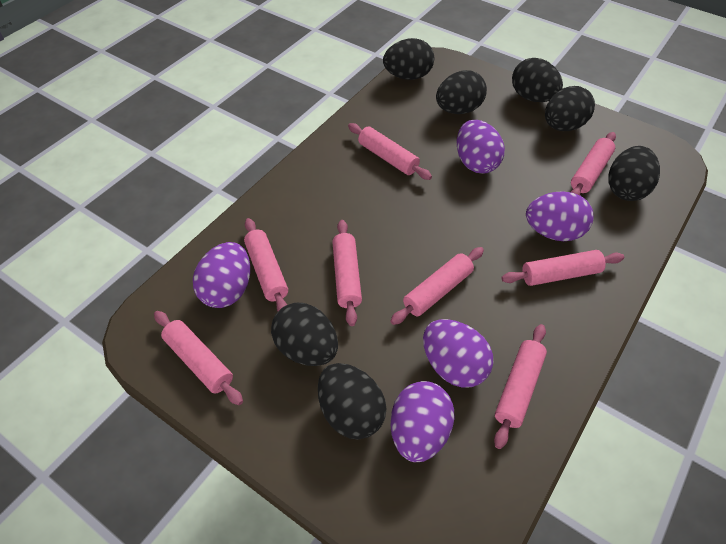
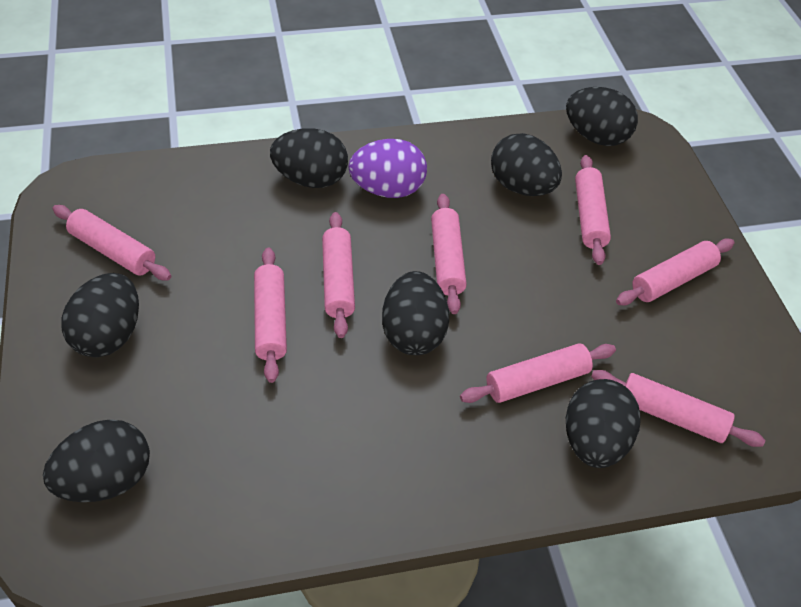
purple egg: 5 -> 1

